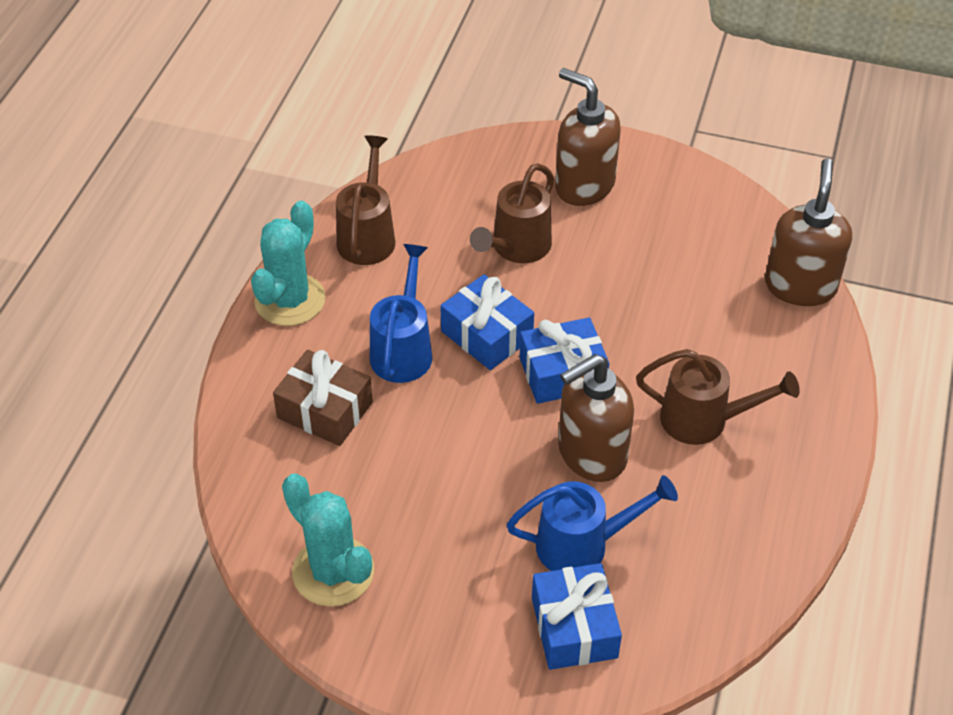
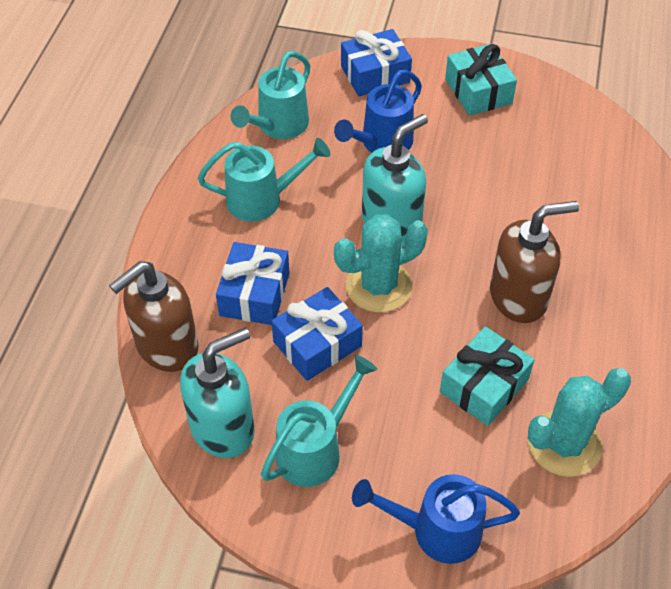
brown gift: 1 -> 0
brown soap dispenser: 3 -> 2
brown watering can: 3 -> 0
turquoise gift: 0 -> 2
turquoise soap dispenser: 0 -> 2
turquoise watering can: 0 -> 3

